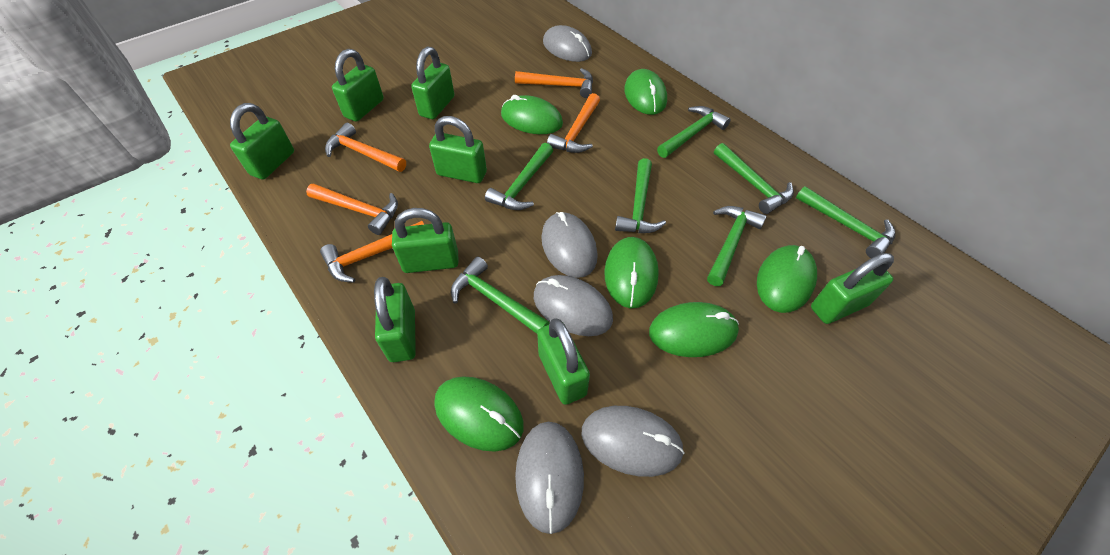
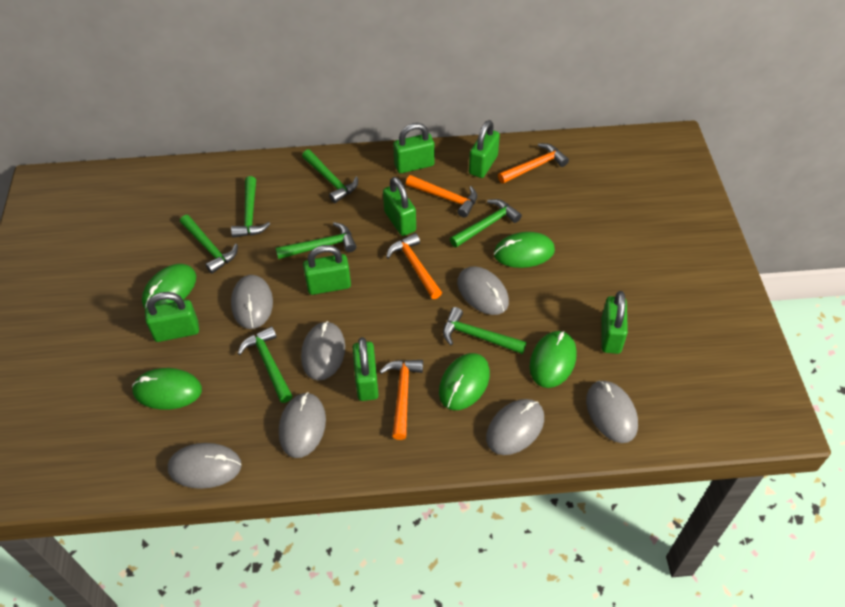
green mouse: 6 -> 5
green padlock: 8 -> 7
grey mouse: 5 -> 7
orange hammer: 5 -> 4

